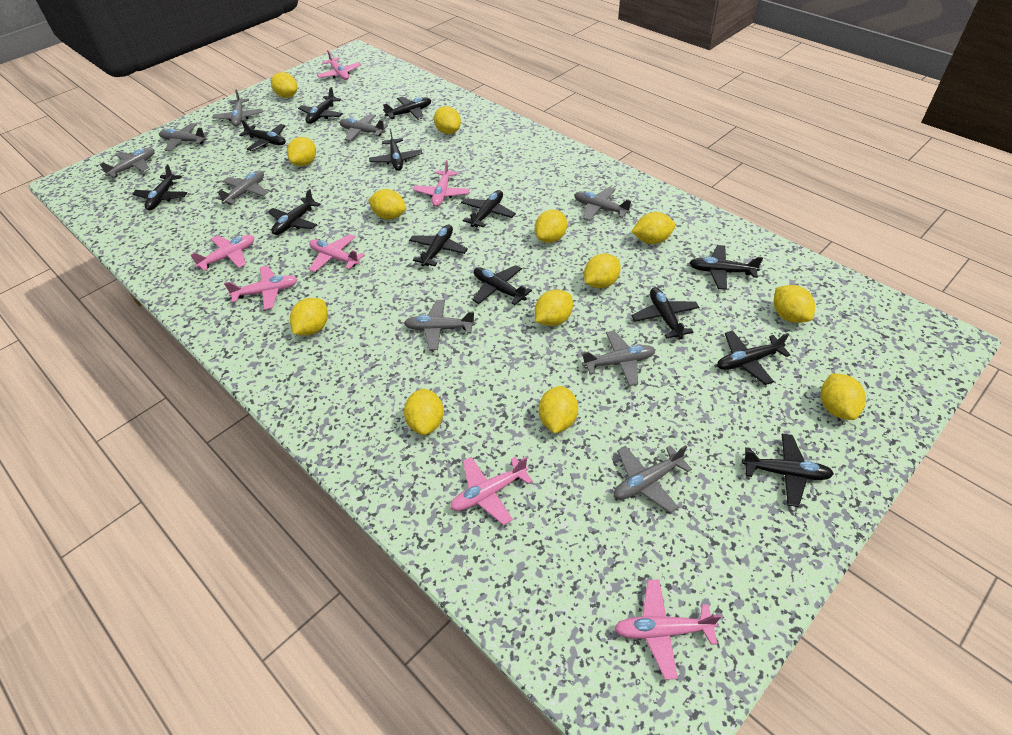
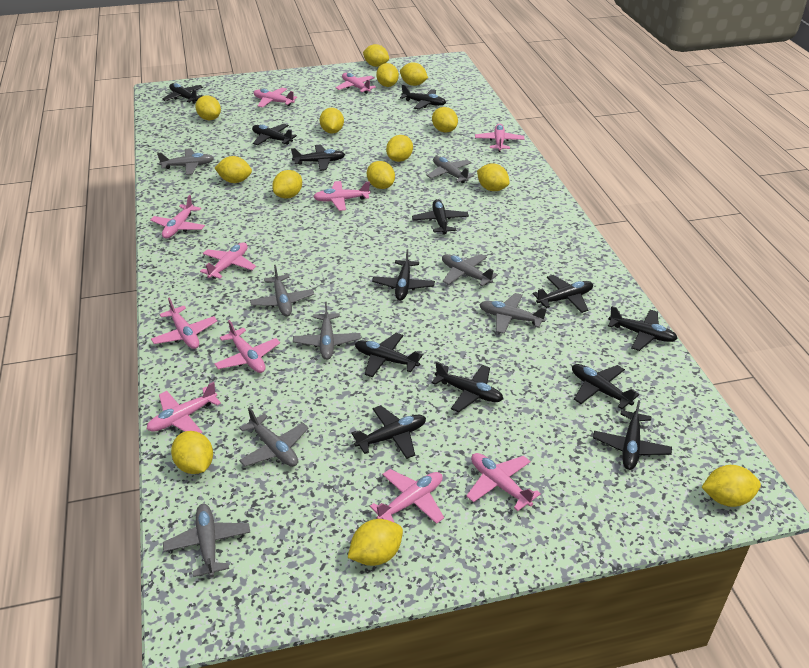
grey plane: 9 -> 8
pink plane: 7 -> 11
yellow lemon: 13 -> 14

